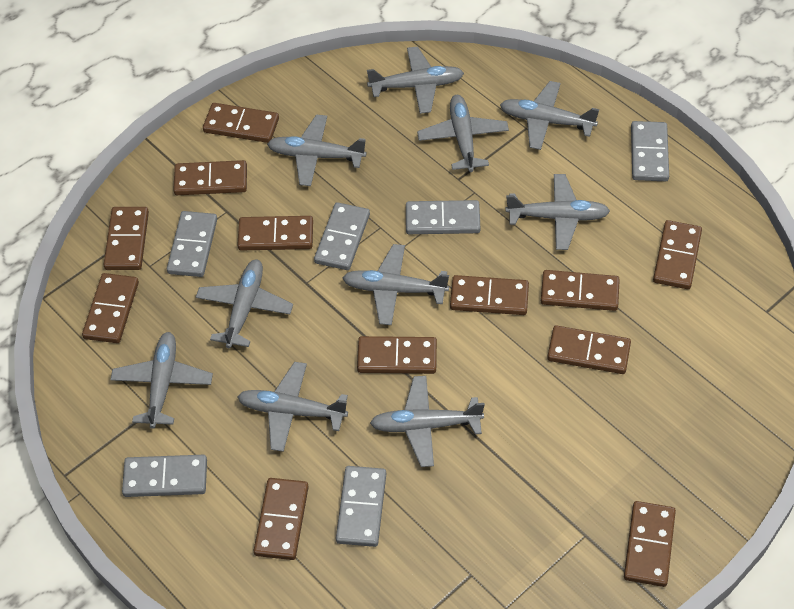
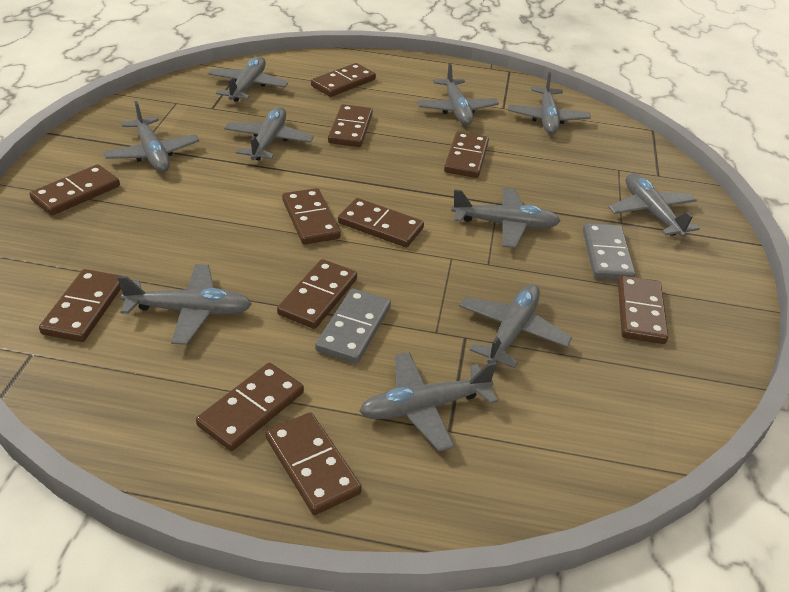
brown domino: 12 -> 11
grey domino: 6 -> 2

